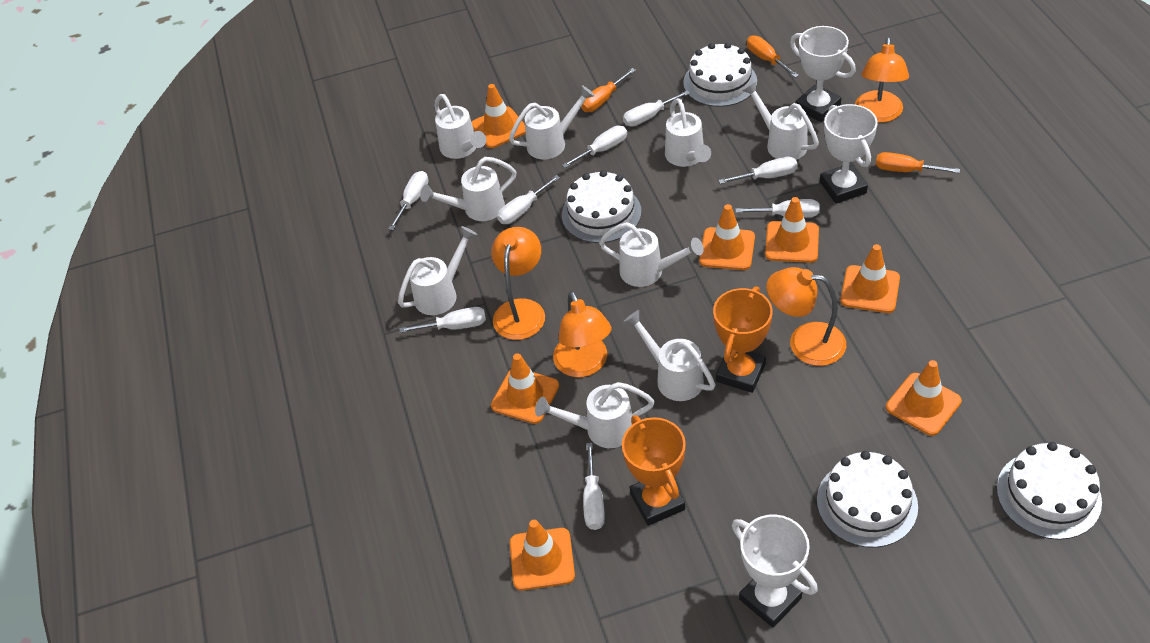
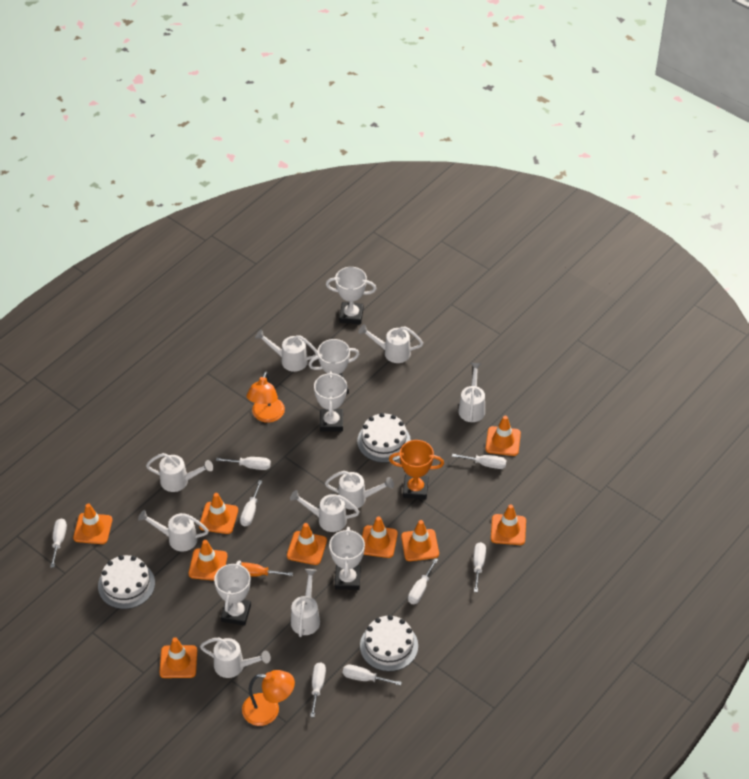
orange lamp: 4 -> 2
orange screwdriver: 3 -> 1
orange traffic cone: 7 -> 9
orange trophy: 2 -> 1
white cake: 4 -> 3
white trophy: 3 -> 5

